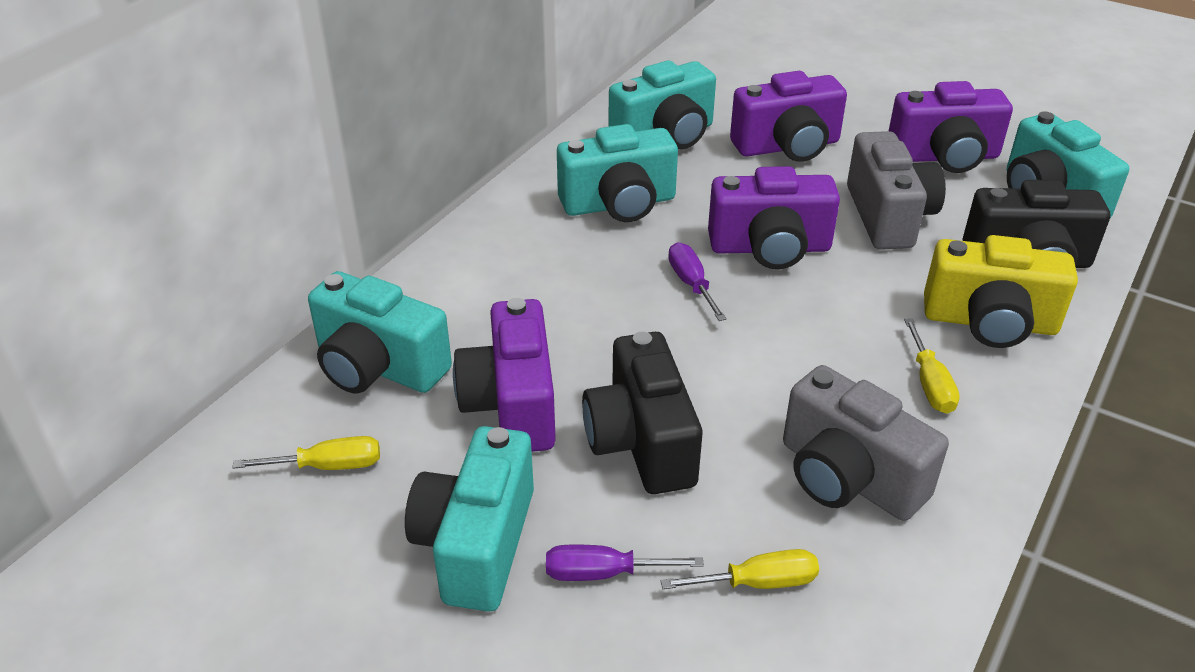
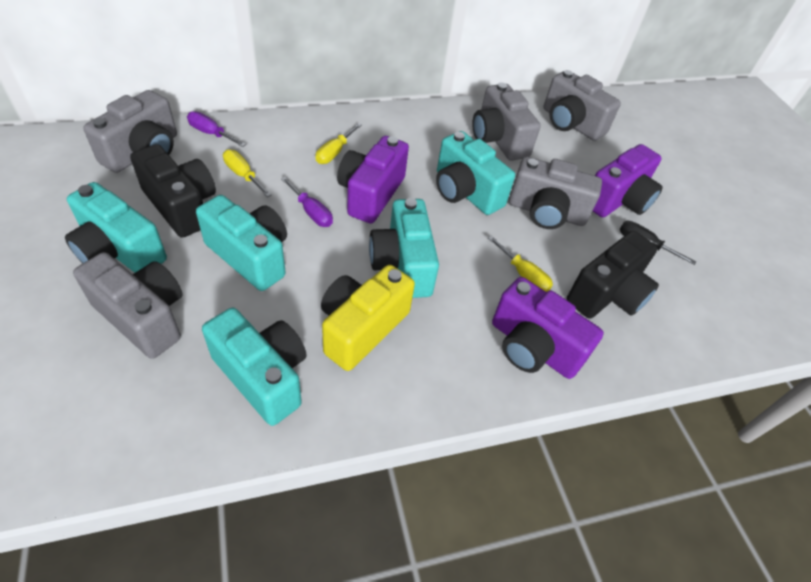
black screwdriver: 0 -> 1
grey camera: 2 -> 5
purple camera: 4 -> 3

